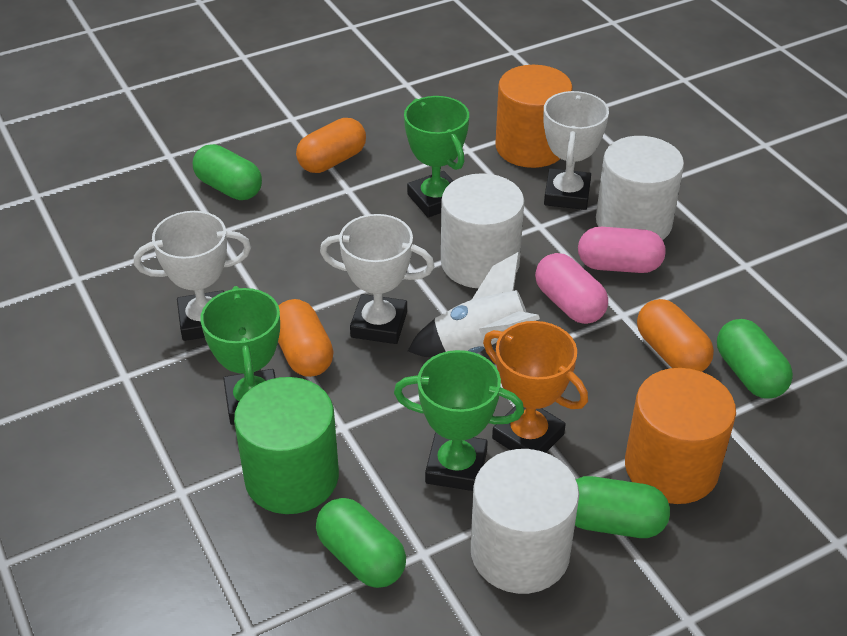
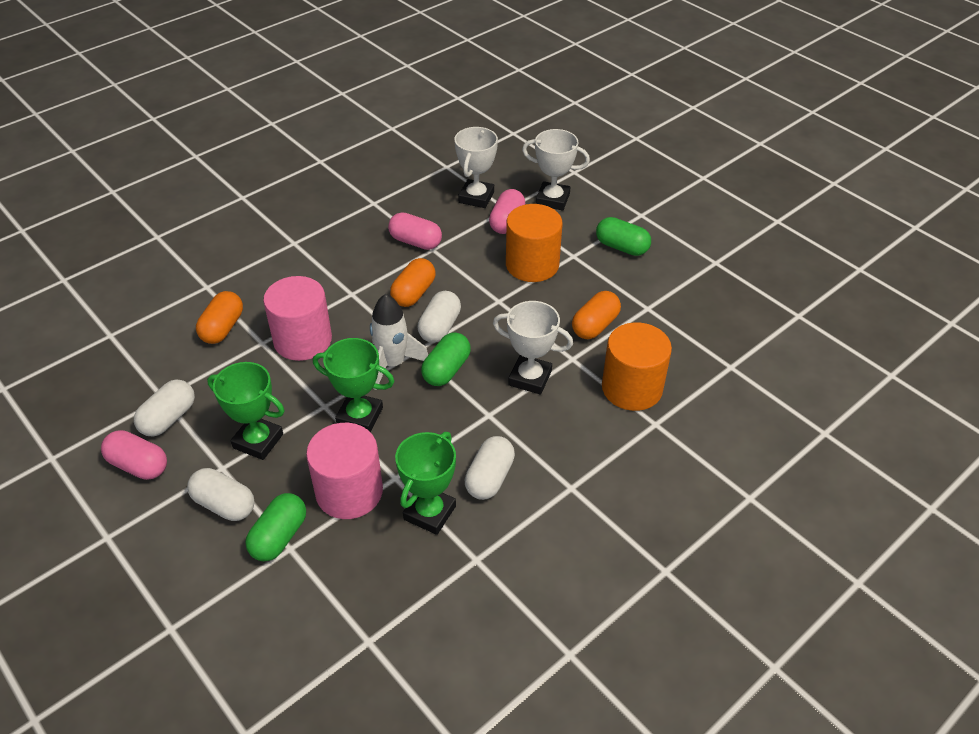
green capsule: 4 -> 3
green cylinder: 1 -> 0
orange trophy: 1 -> 0
pink capsule: 2 -> 3
pink cylinder: 0 -> 2
white capsule: 0 -> 4
white cylinder: 3 -> 0

